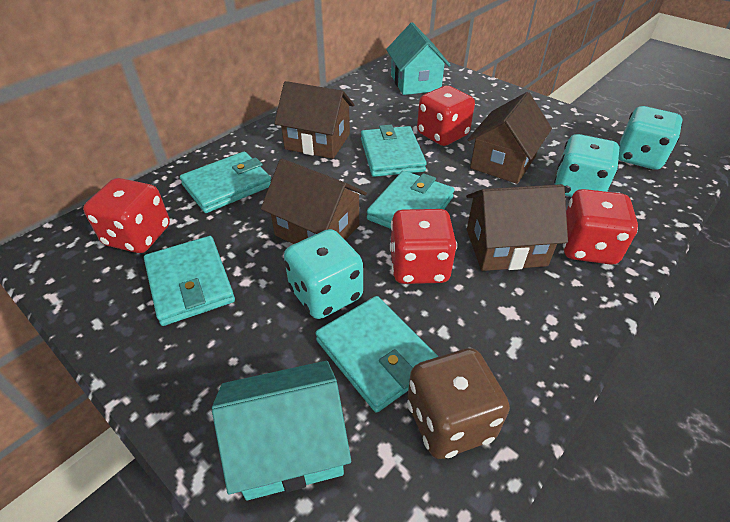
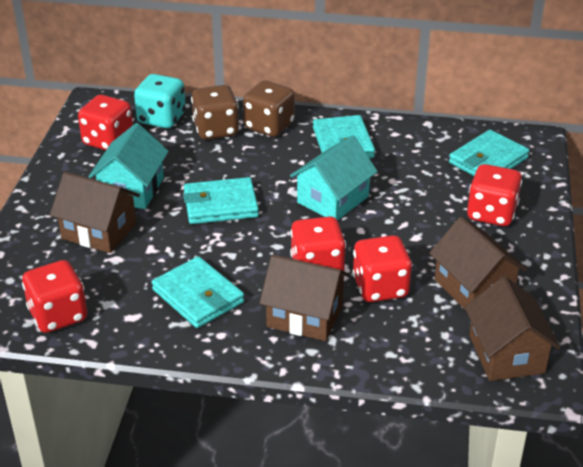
brown dice: 1 -> 2
red dice: 4 -> 5
turquoise dice: 3 -> 1
turquoise wallet: 5 -> 4

